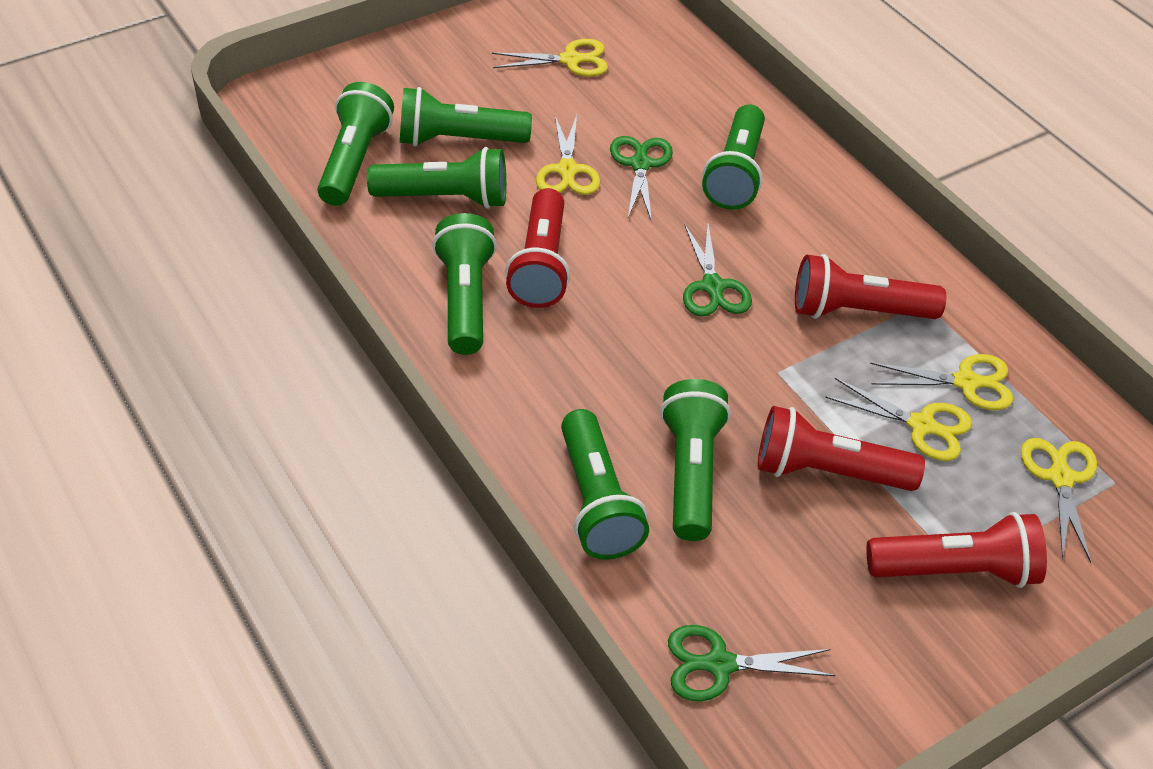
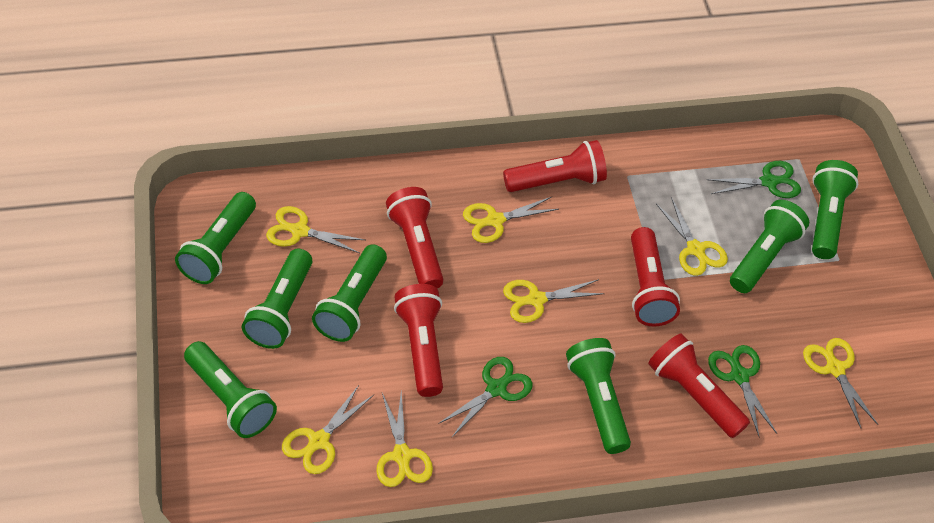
red flashlight: 4 -> 5
yellow scissors: 5 -> 7

